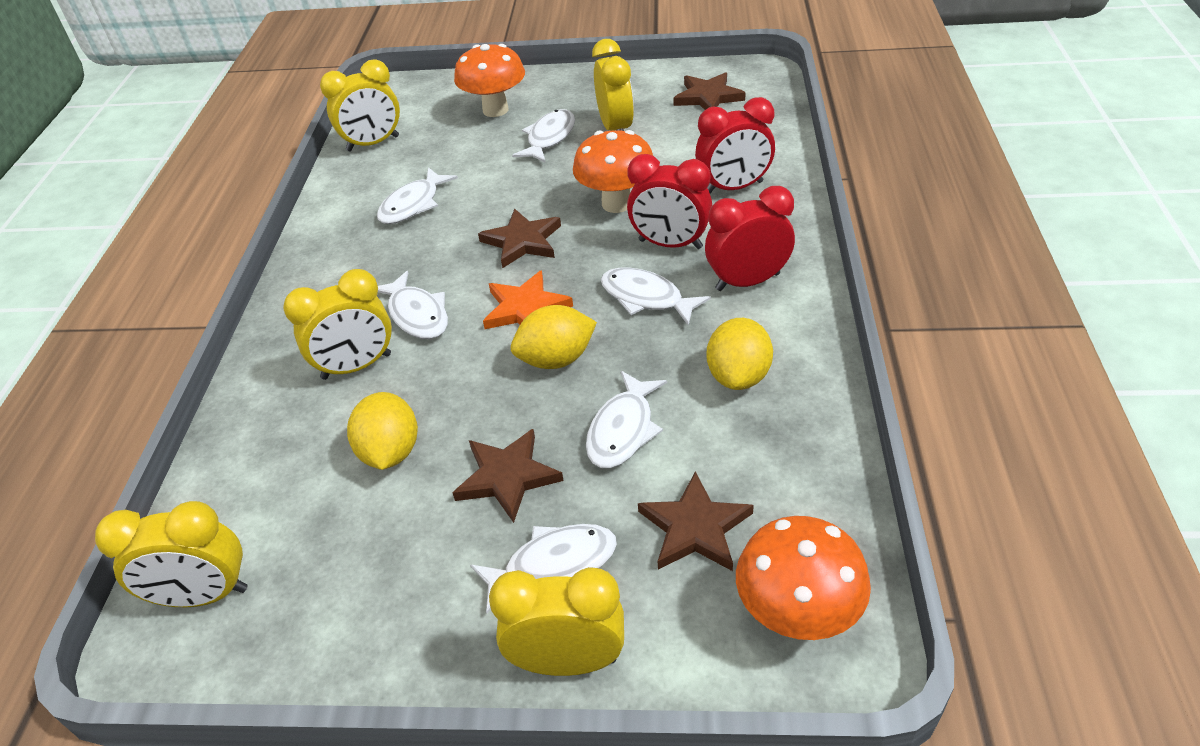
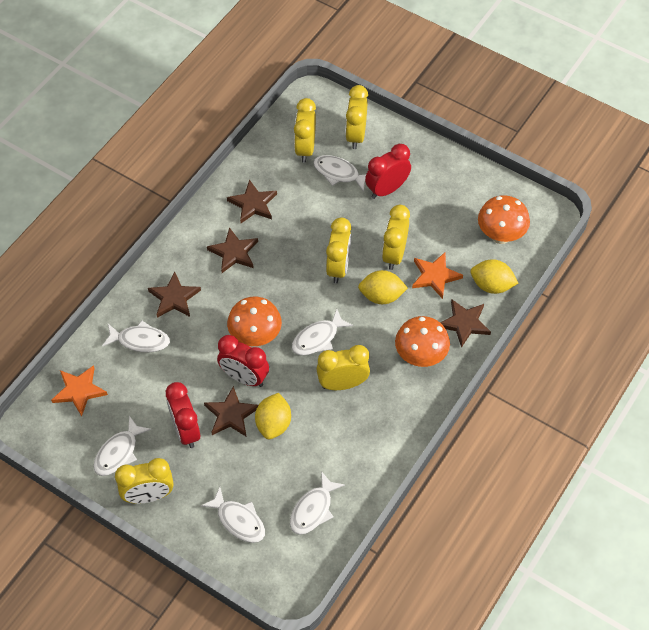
brown star: 4 -> 5
orange star: 1 -> 2
yellow clock: 5 -> 6

